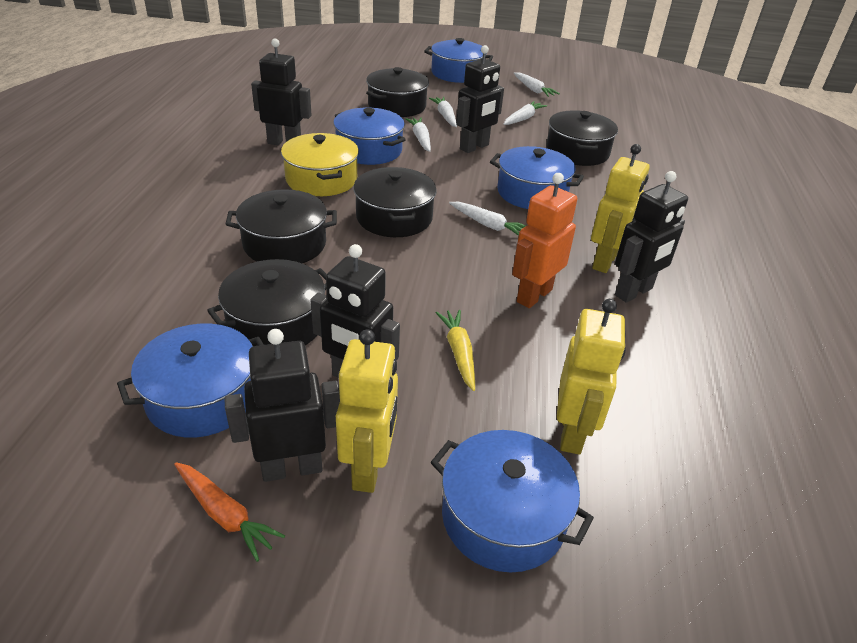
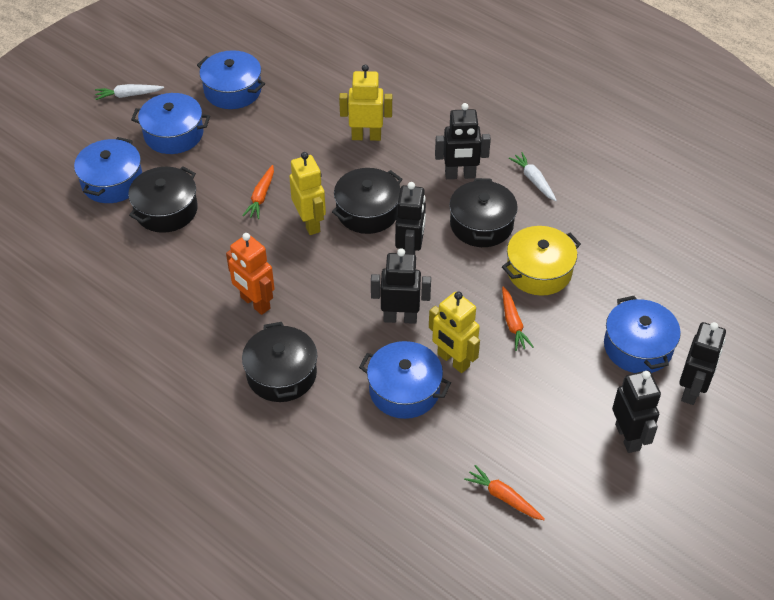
black pot: 5 -> 4
orange carrot: 1 -> 3
white carrot: 5 -> 2
yellow carrot: 1 -> 0

